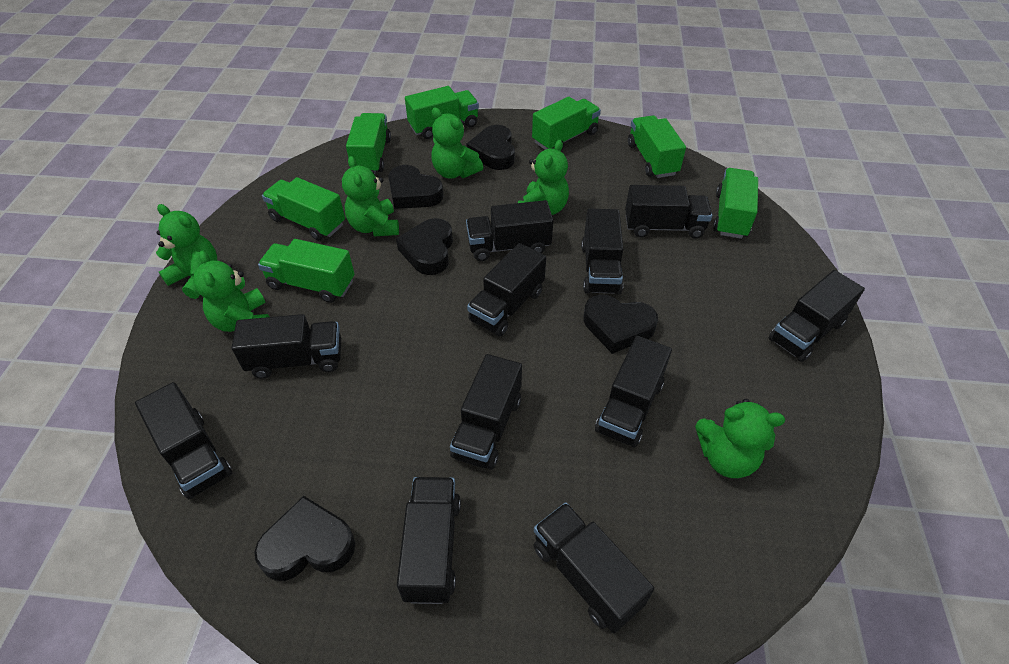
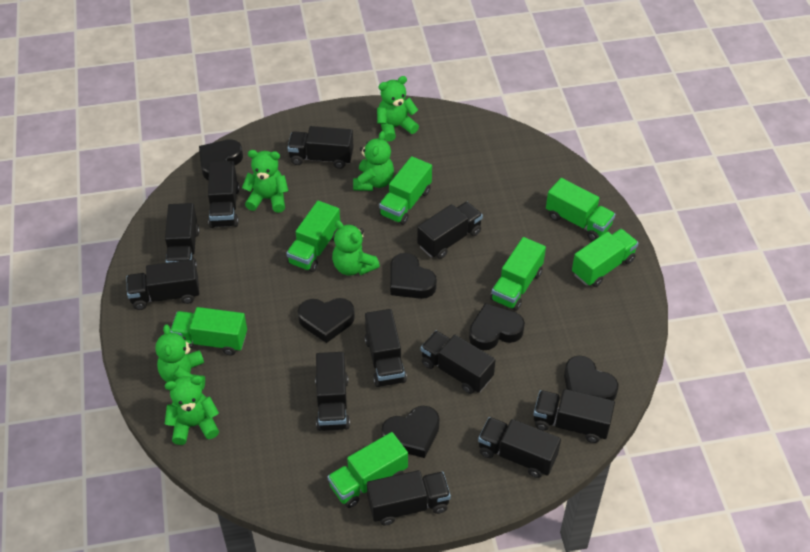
black heart: 5 -> 6

